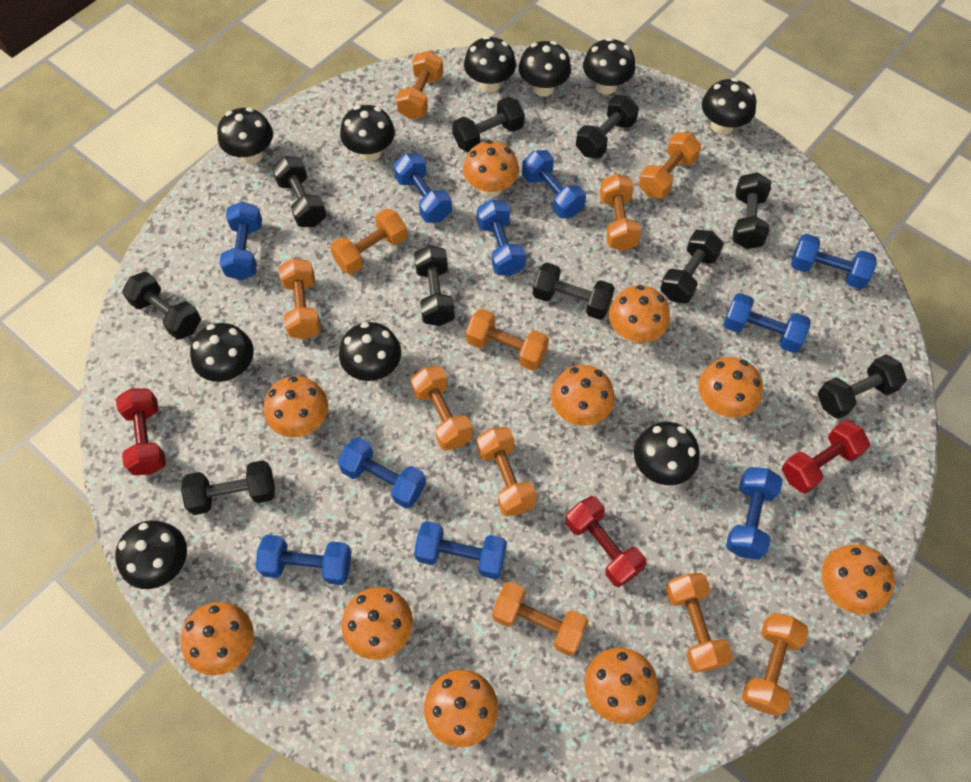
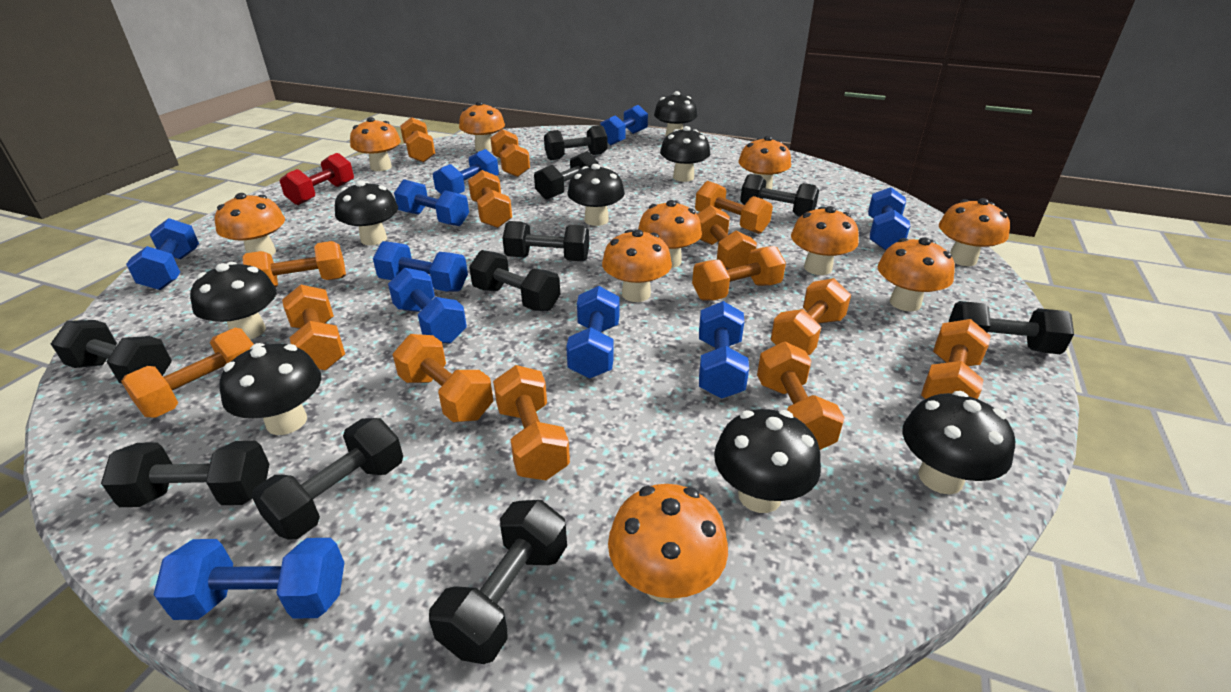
black mushroom: 10 -> 8
orange dumbbell: 11 -> 14
red dumbbell: 3 -> 1

